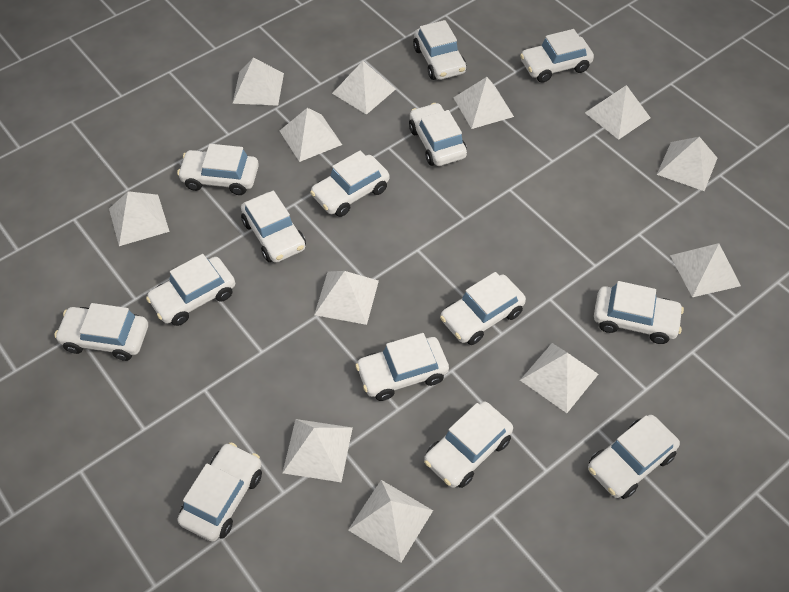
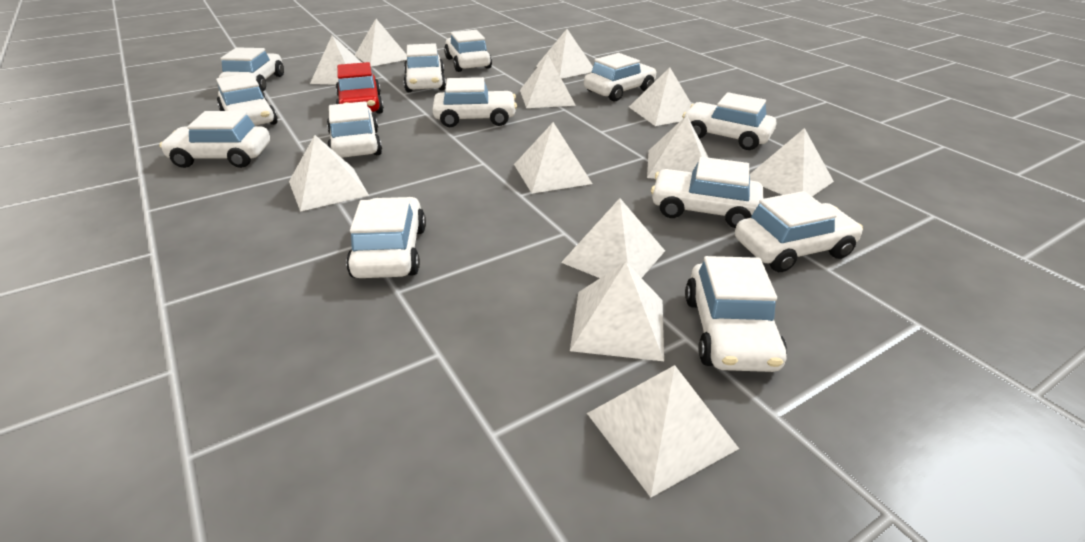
red car: 0 -> 1
white car: 14 -> 13

